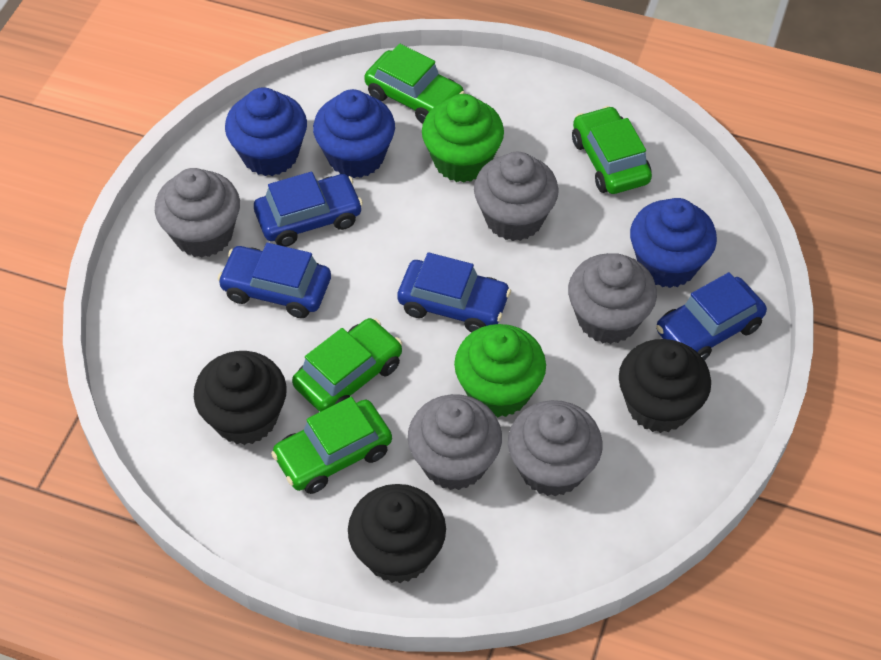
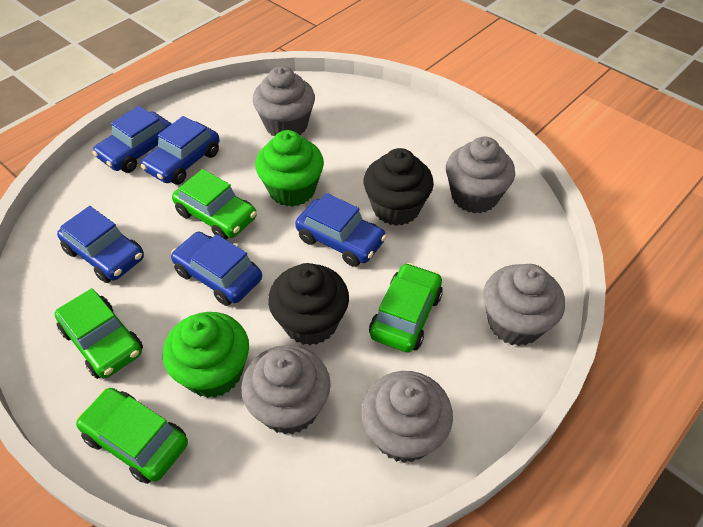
black cupcake: 3 -> 2
blue car: 4 -> 5
blue cupcake: 3 -> 0

